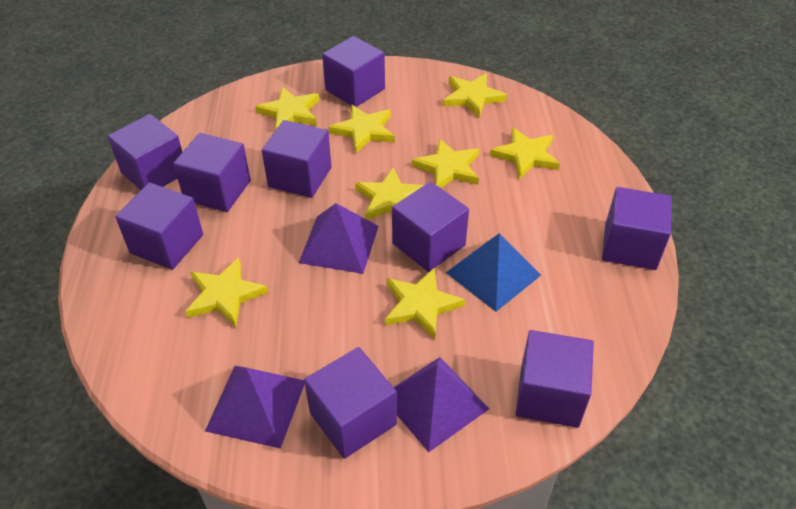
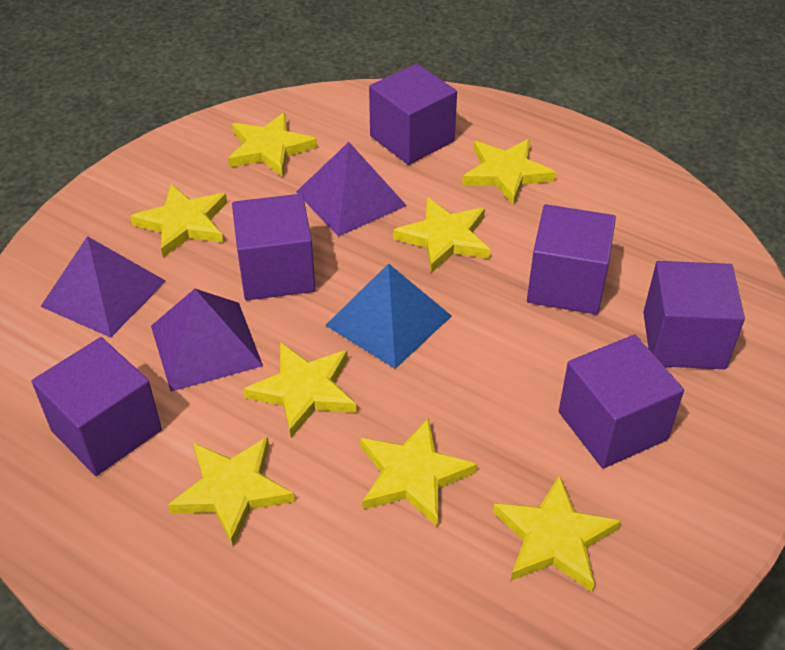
purple cube: 9 -> 6

